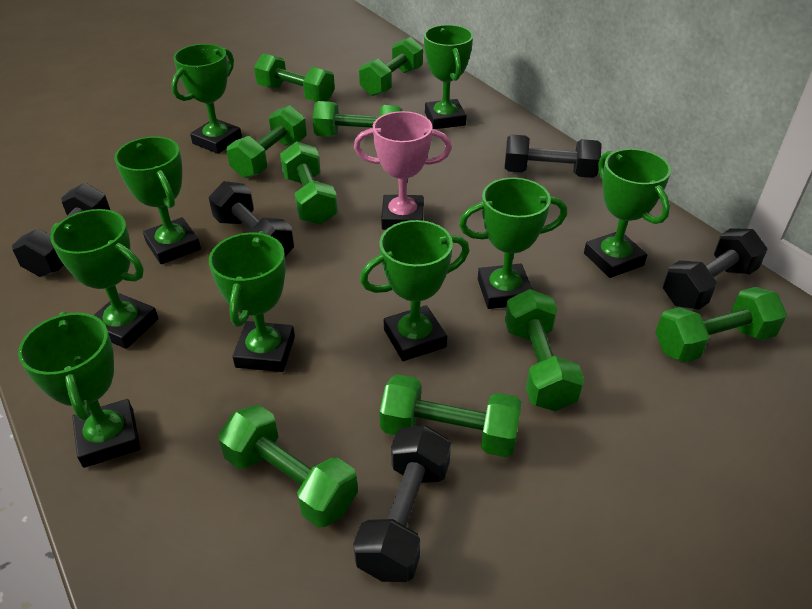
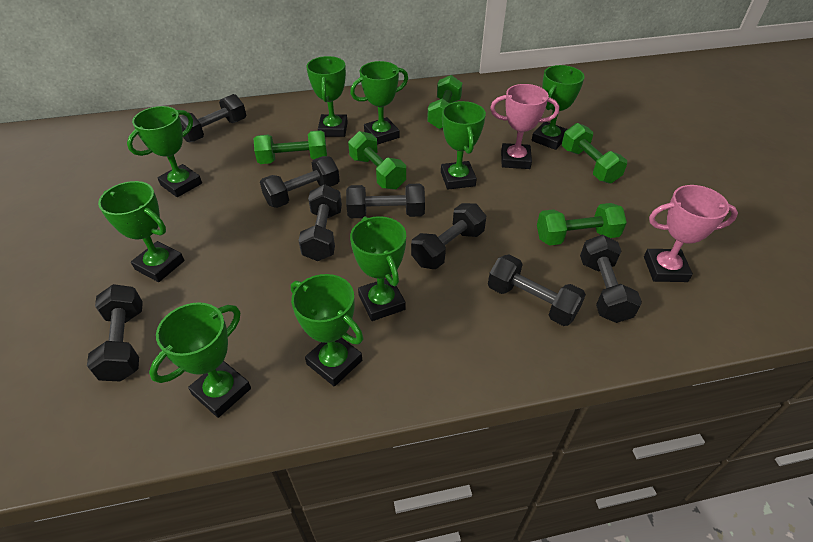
black dumbbell: 5 -> 8
green dumbbell: 9 -> 5
pink trophy: 1 -> 2

